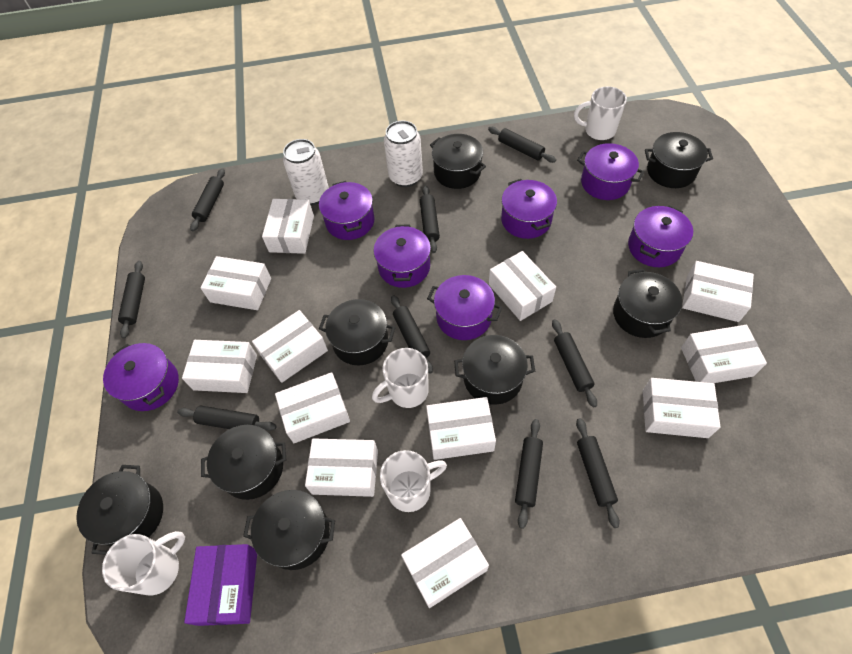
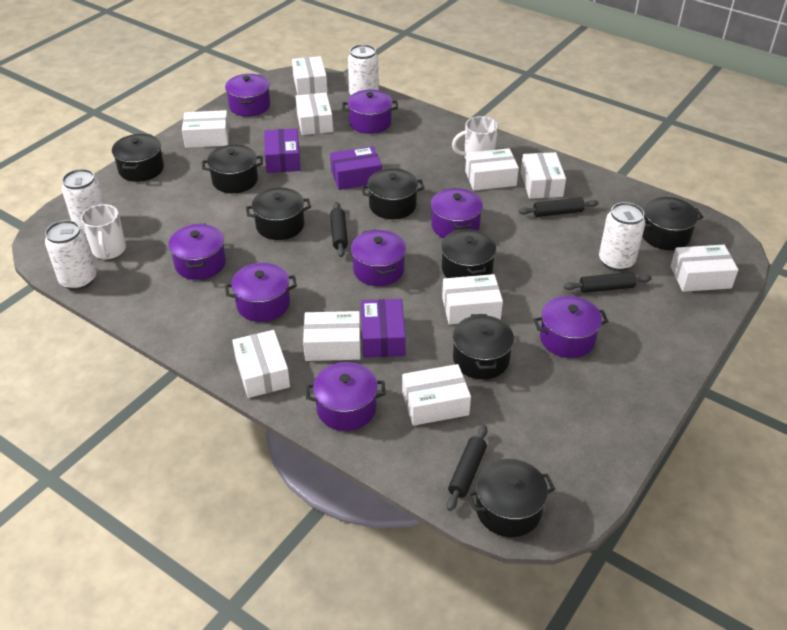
black rolling pin: 9 -> 4
purple box: 1 -> 3
purple pot: 7 -> 8
white box: 12 -> 10
white can: 2 -> 4
white mug: 4 -> 2

